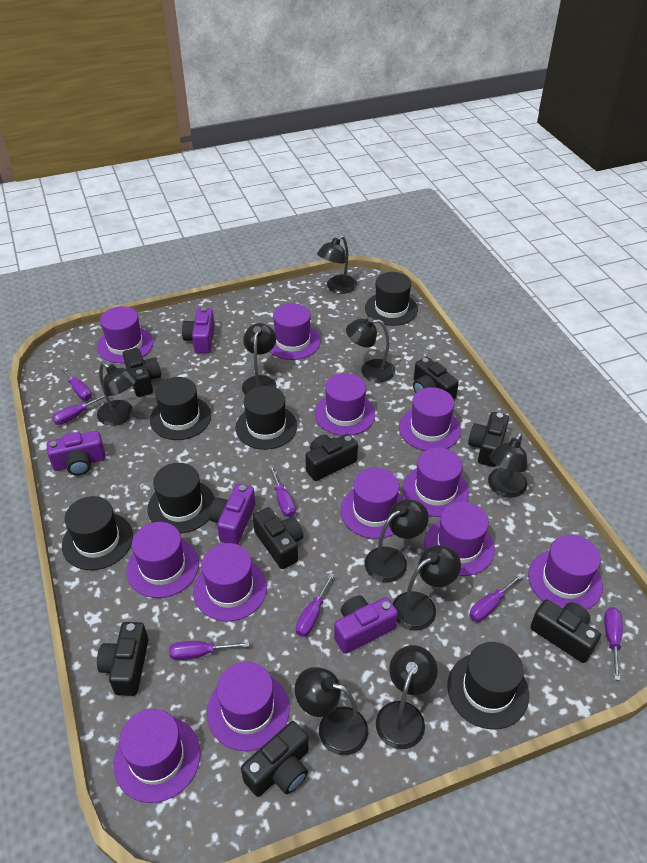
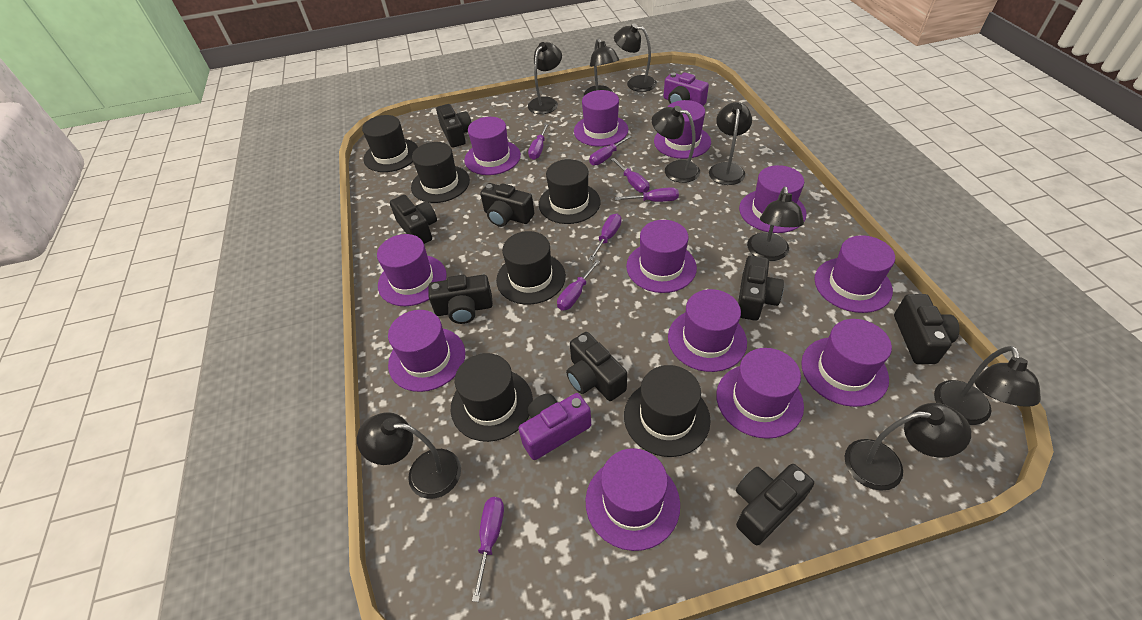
purple camera: 4 -> 2

